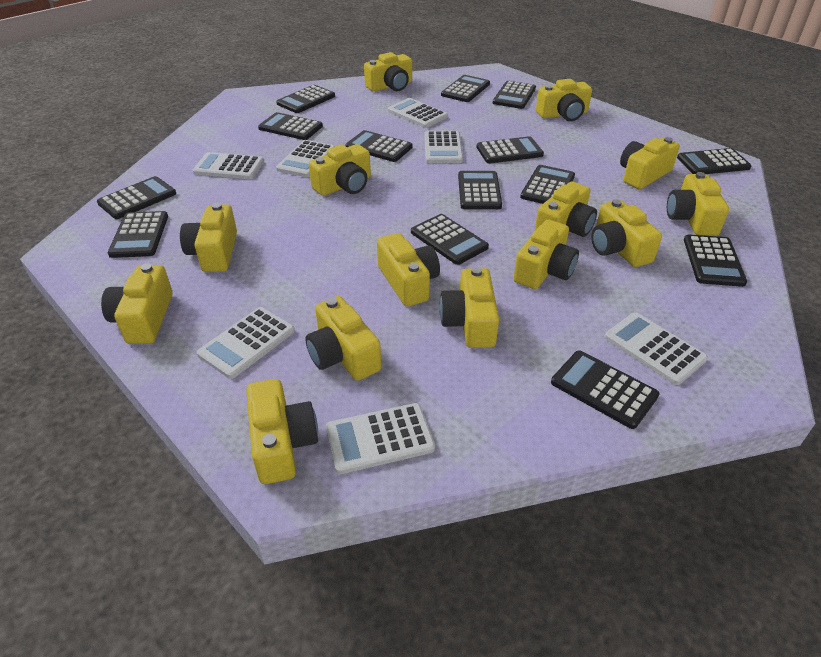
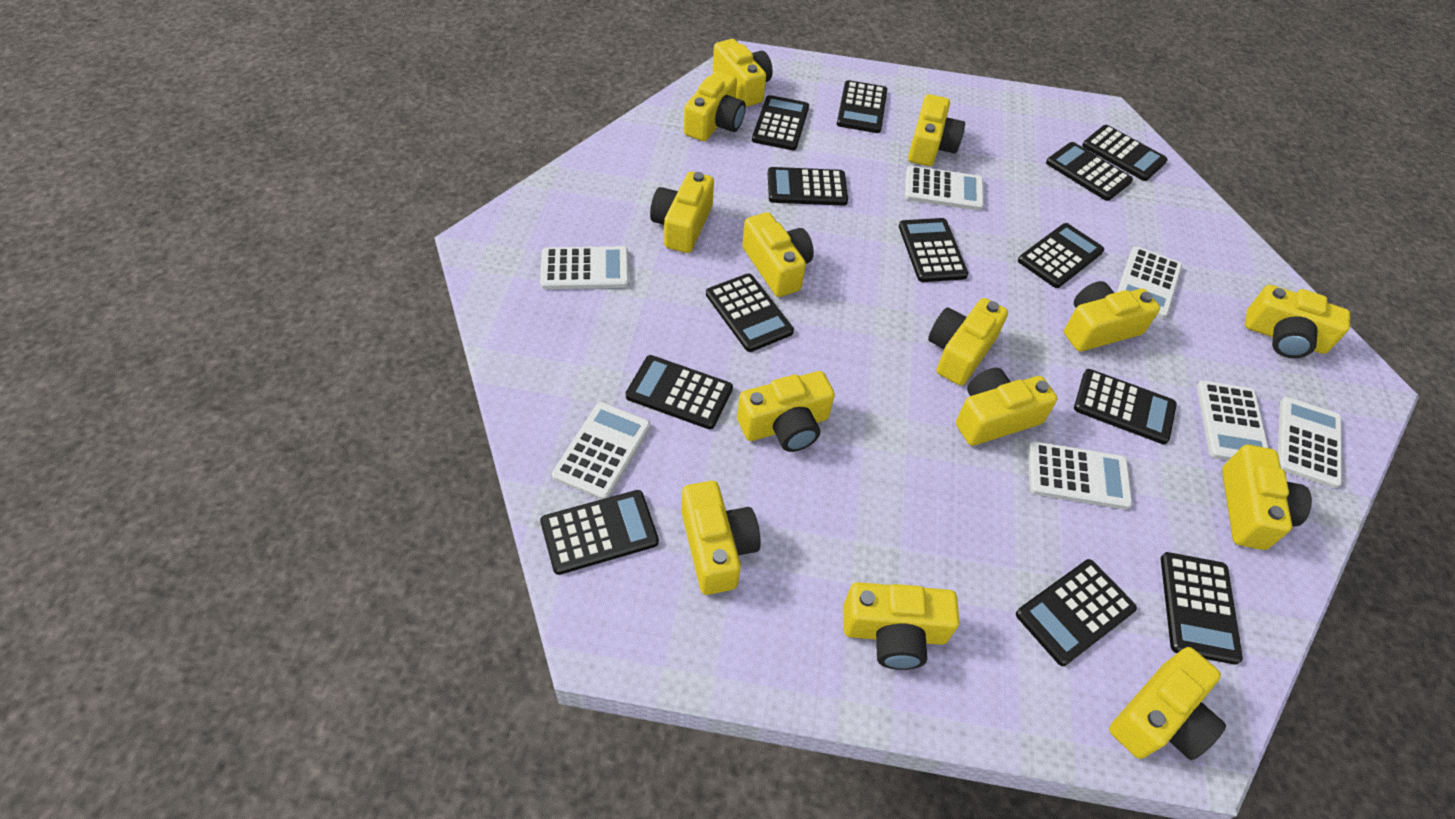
black calculator: 14 -> 13

